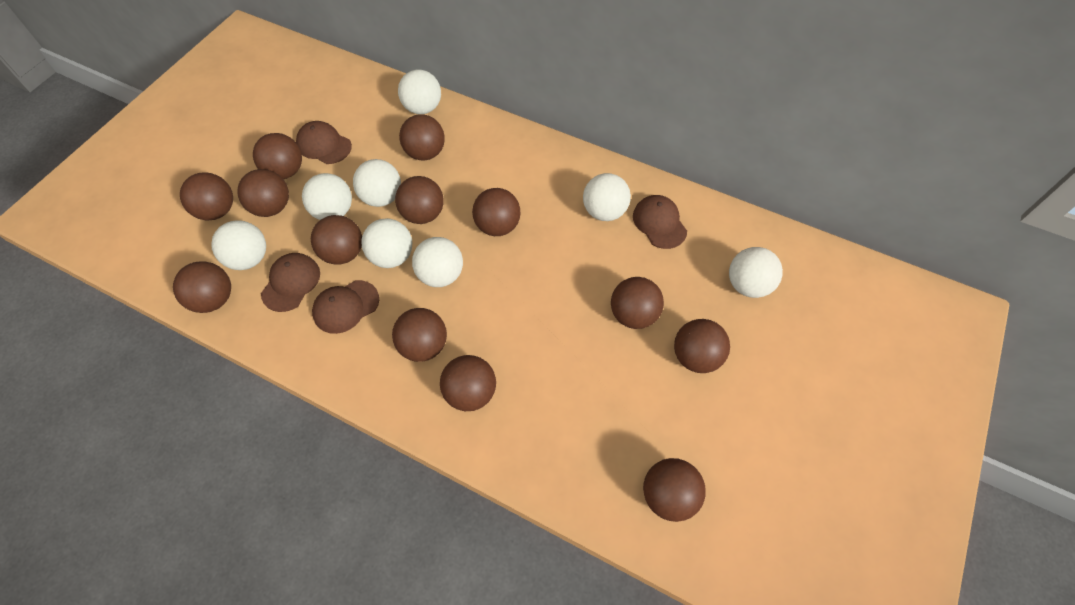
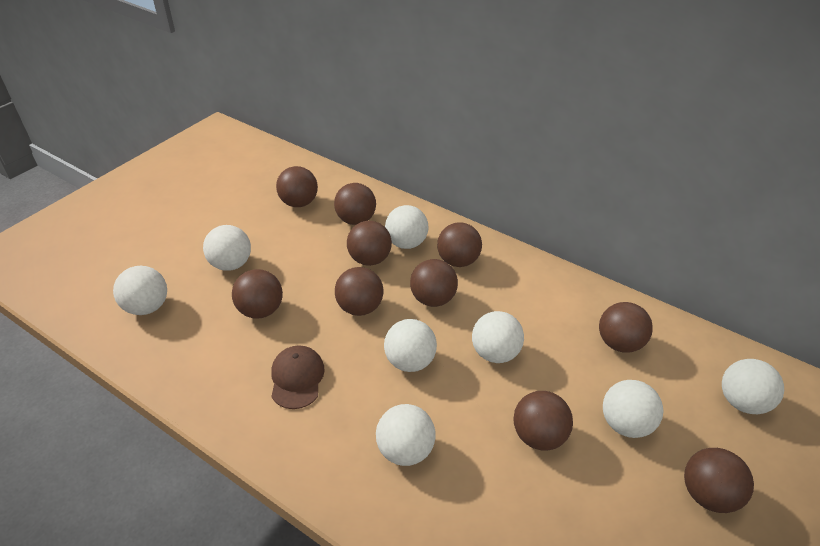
brown ball: 13 -> 10
brown cap: 4 -> 1

